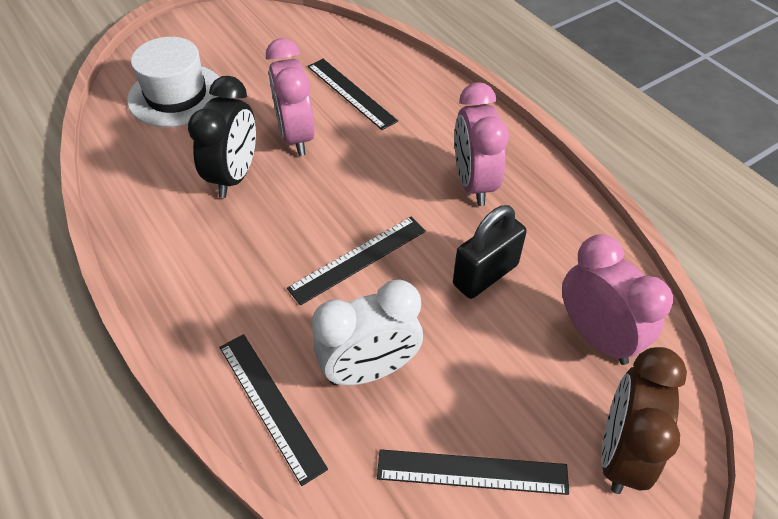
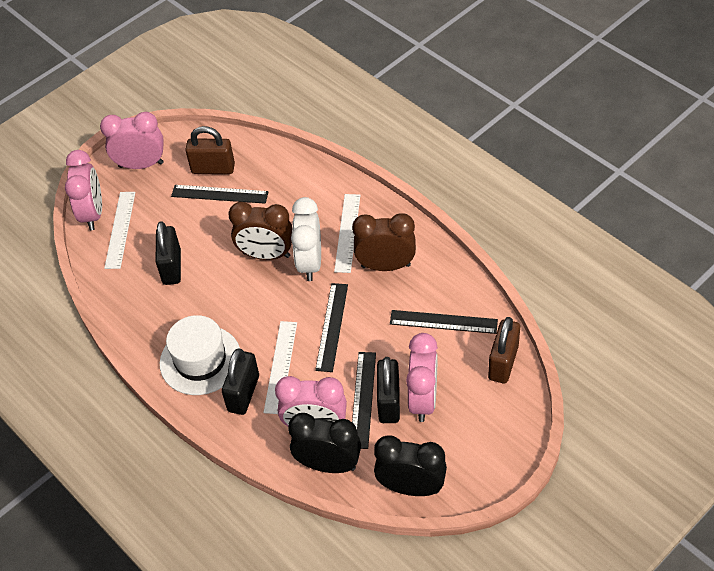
black clock: 1 -> 2
black padlock: 1 -> 3
brown clock: 1 -> 2
brown padlock: 0 -> 2
pink clock: 3 -> 4
white ruler: 0 -> 3

